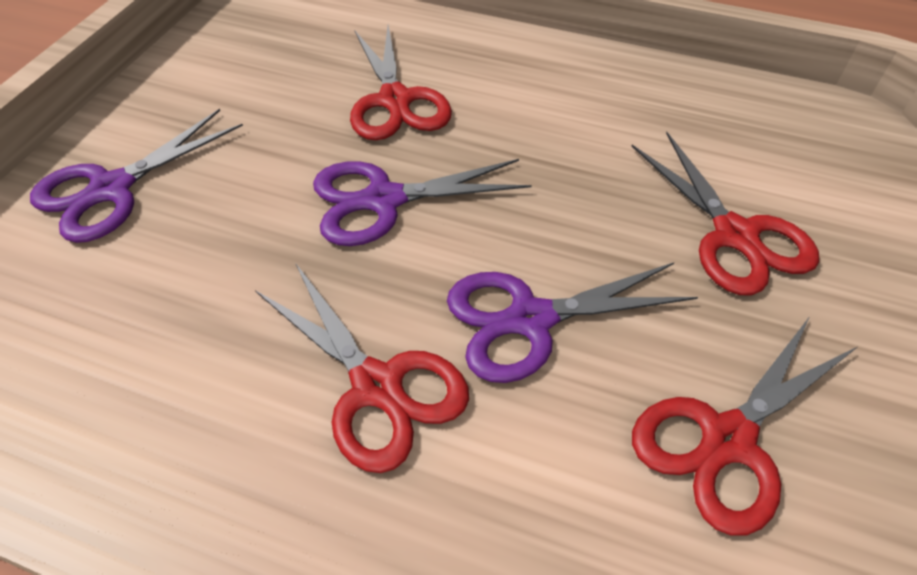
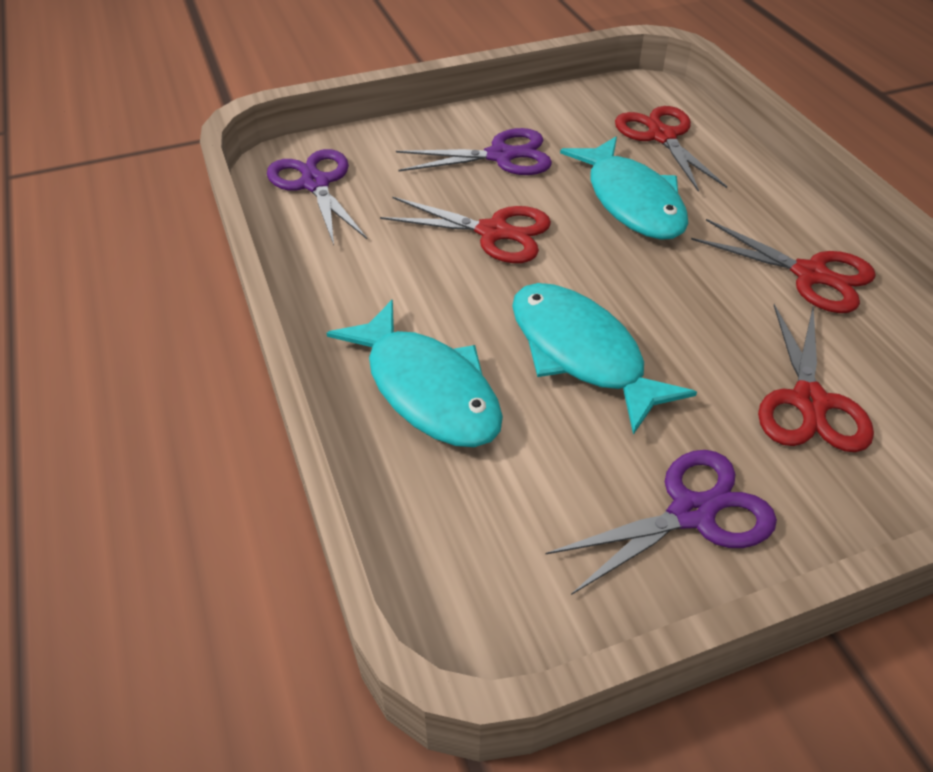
turquoise fish: 0 -> 3

